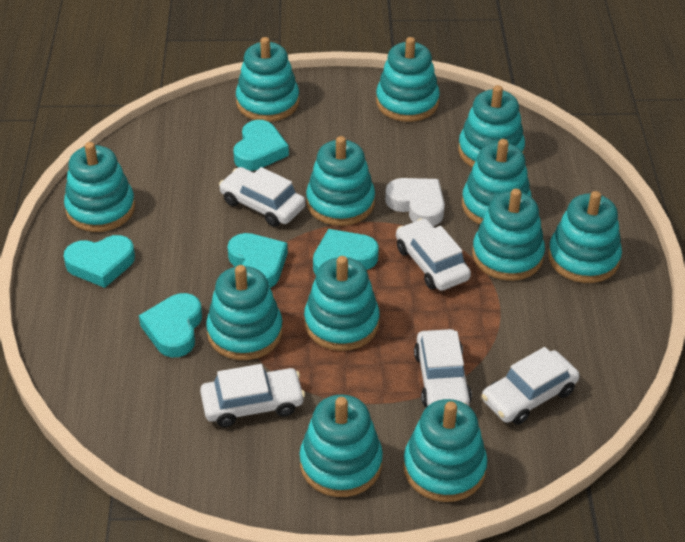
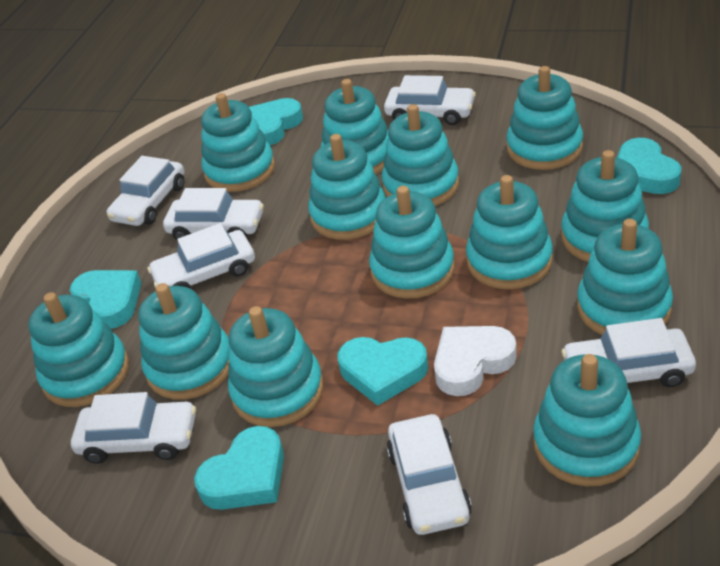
turquoise stacking toy: 12 -> 13
white car: 5 -> 7

